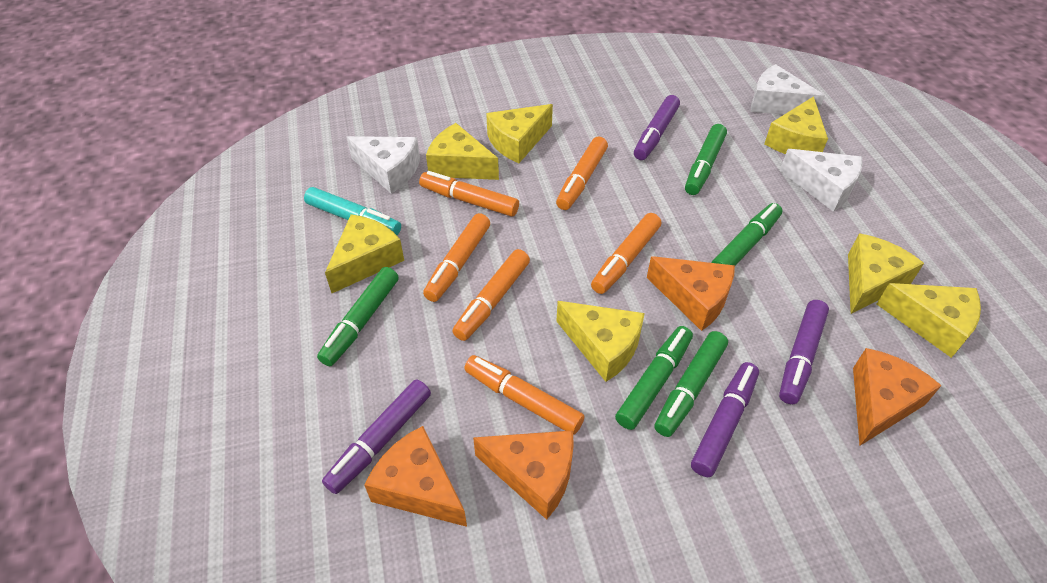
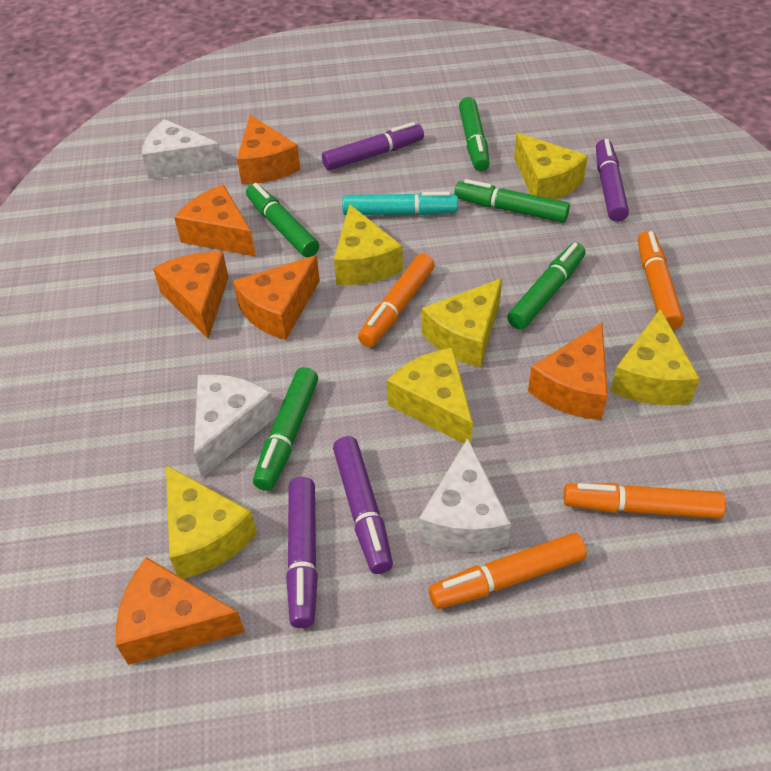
orange cheese: 4 -> 6
orange marker: 6 -> 4
yellow cheese: 7 -> 6

